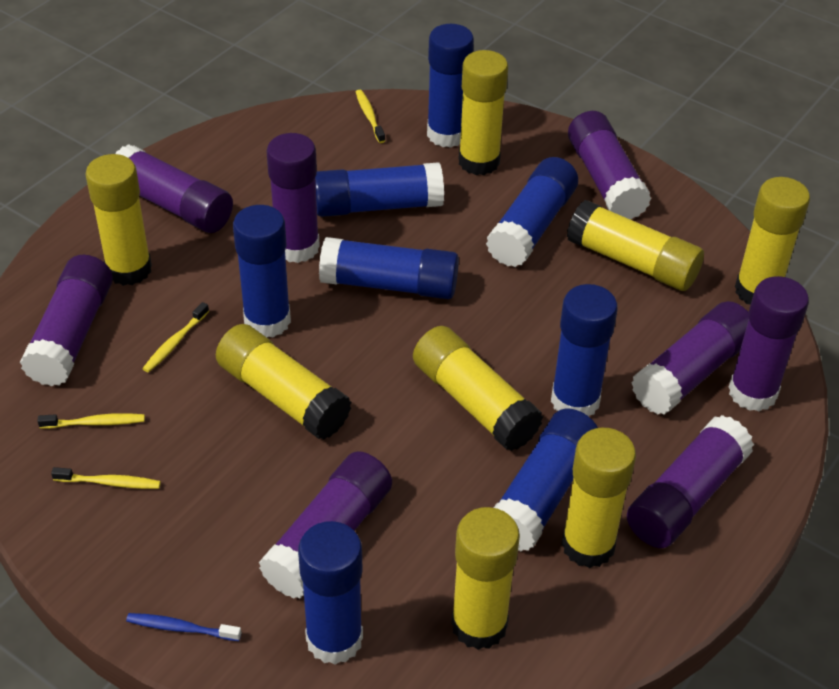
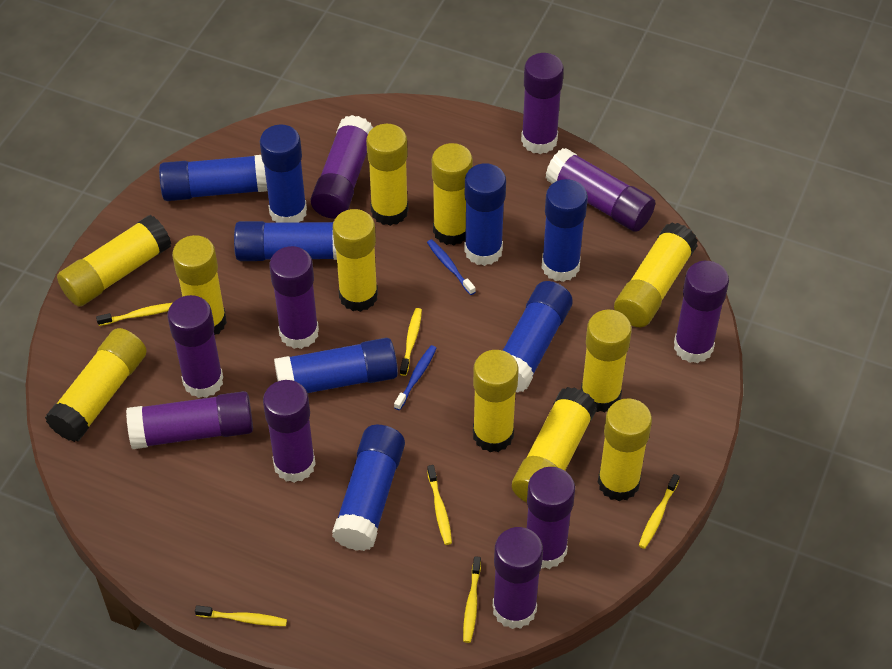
blue toothbrush: 1 -> 2
purple glue stick: 8 -> 10
yellow glue stick: 8 -> 11
yellow toothbrush: 4 -> 6

